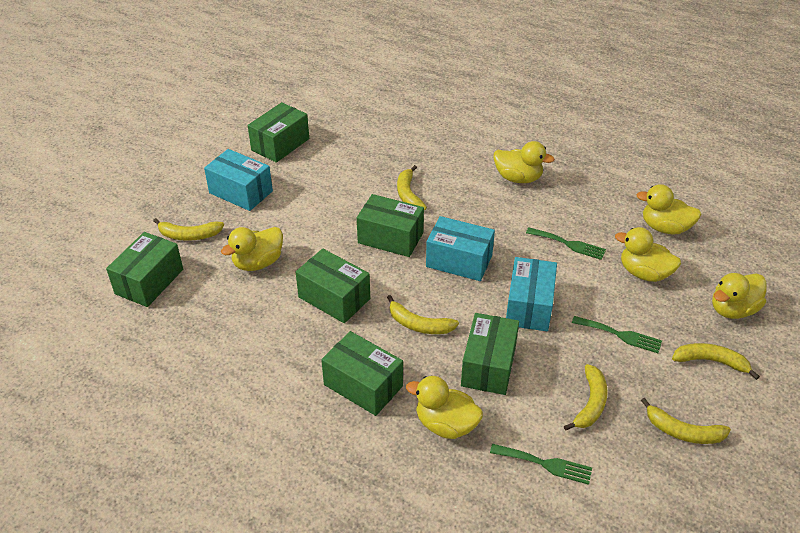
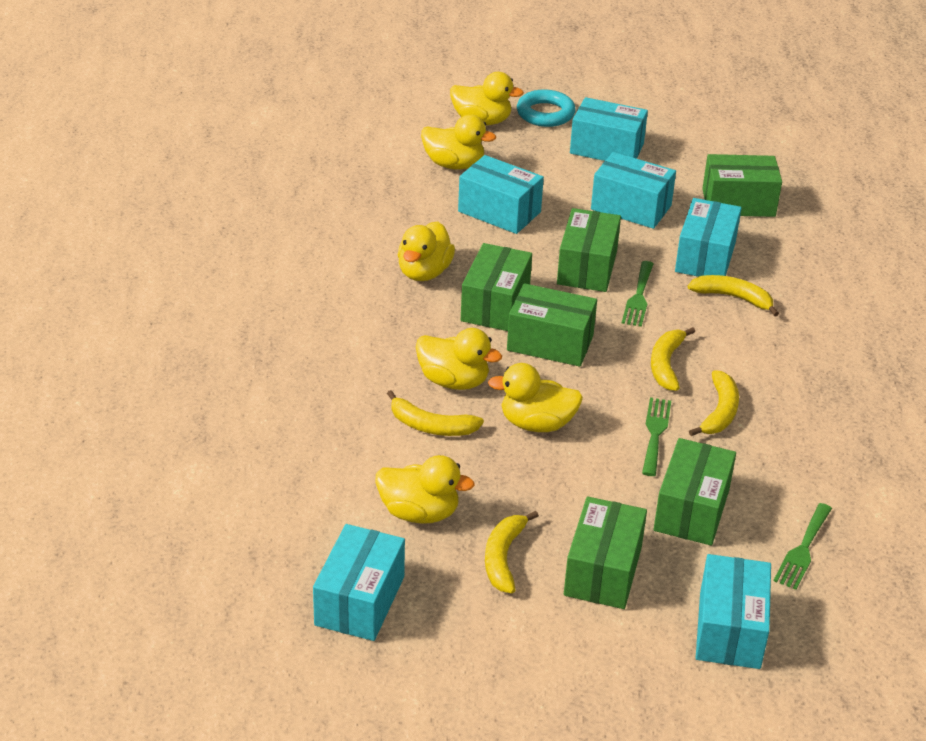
turquoise box: 3 -> 6
turquoise ring: 0 -> 1
yellow banana: 6 -> 5

